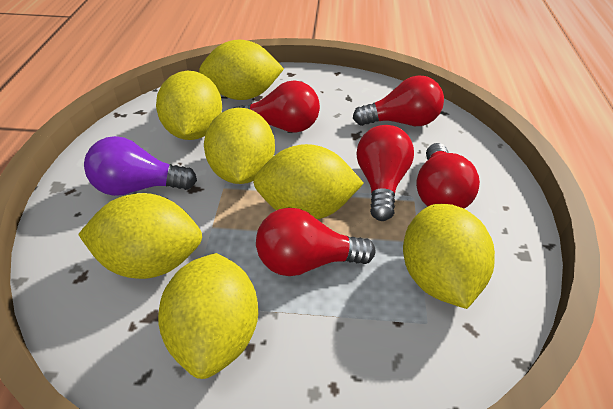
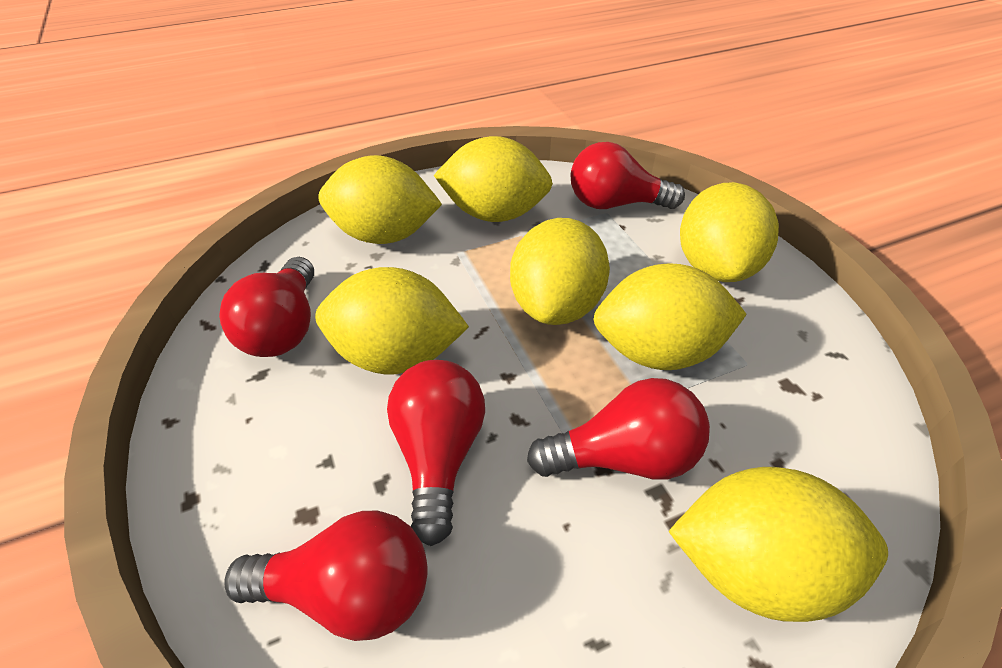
purple light bulb: 1 -> 0

